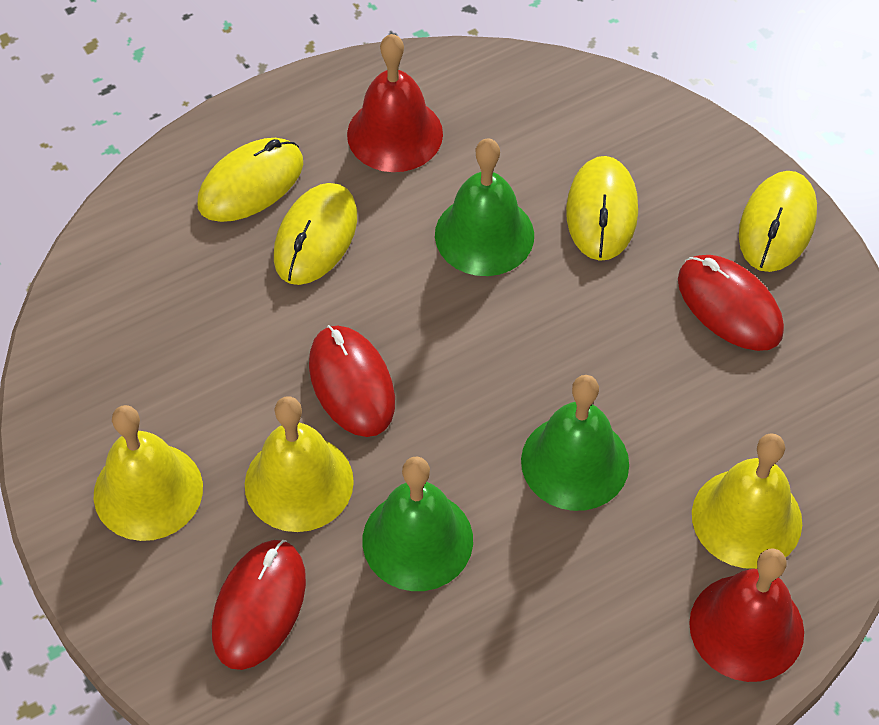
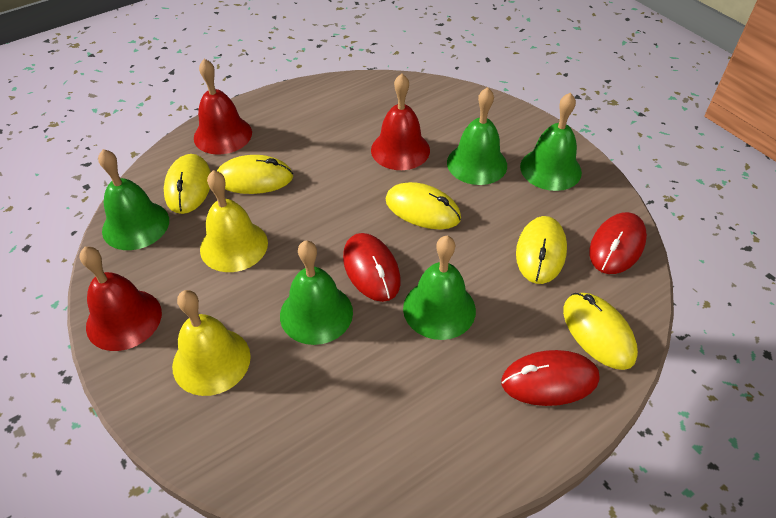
green bell: 3 -> 5
red bell: 2 -> 3
yellow bell: 3 -> 2
yellow mouse: 4 -> 5

